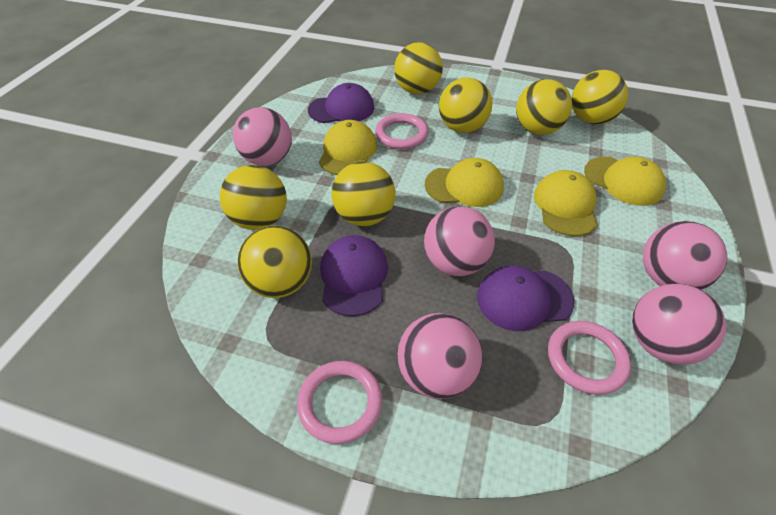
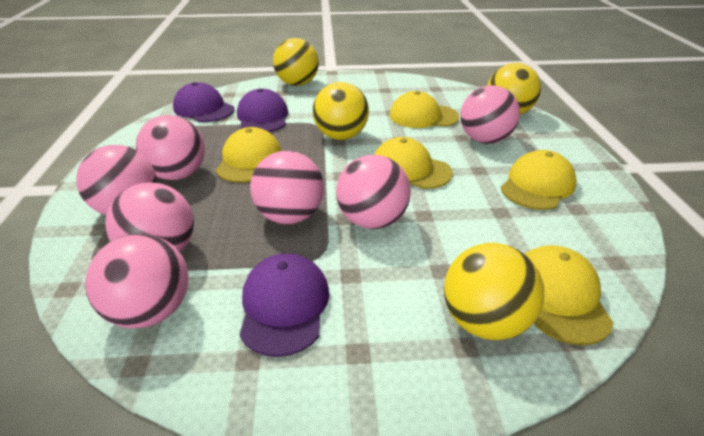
pink ball: 5 -> 7
pink ring: 3 -> 0
yellow ball: 7 -> 4
yellow cap: 4 -> 5

